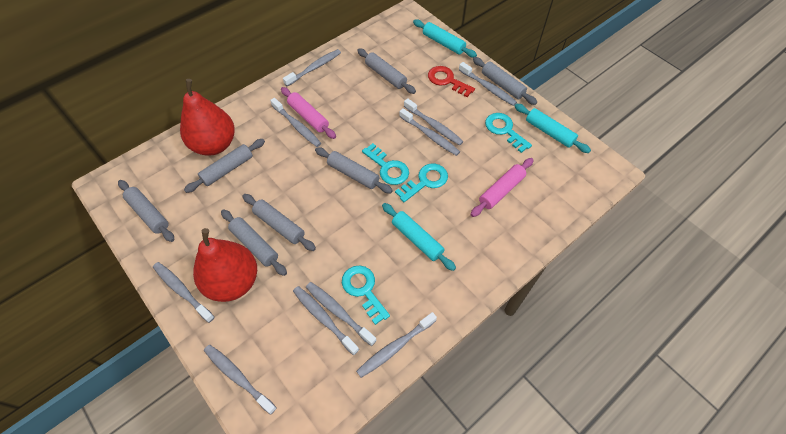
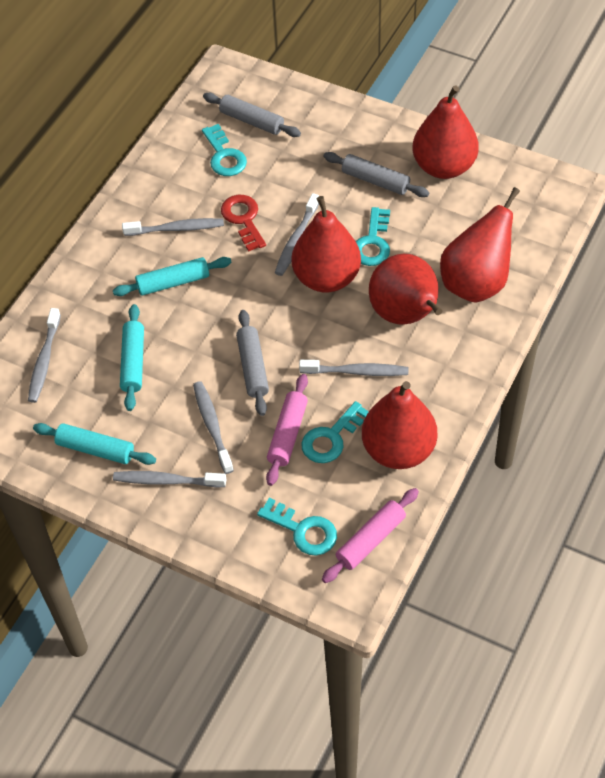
grey rolling pin: 7 -> 3
grey toothbrush: 10 -> 6
red pear: 2 -> 5

